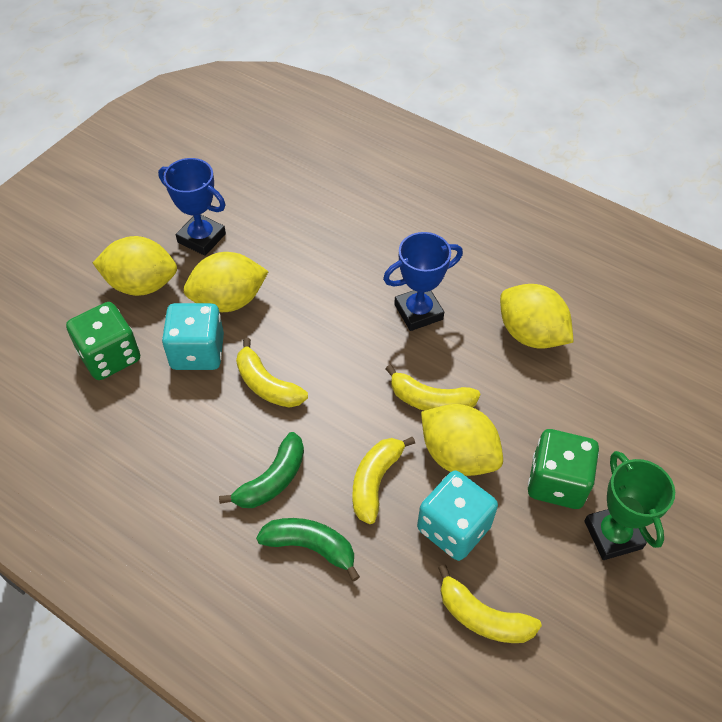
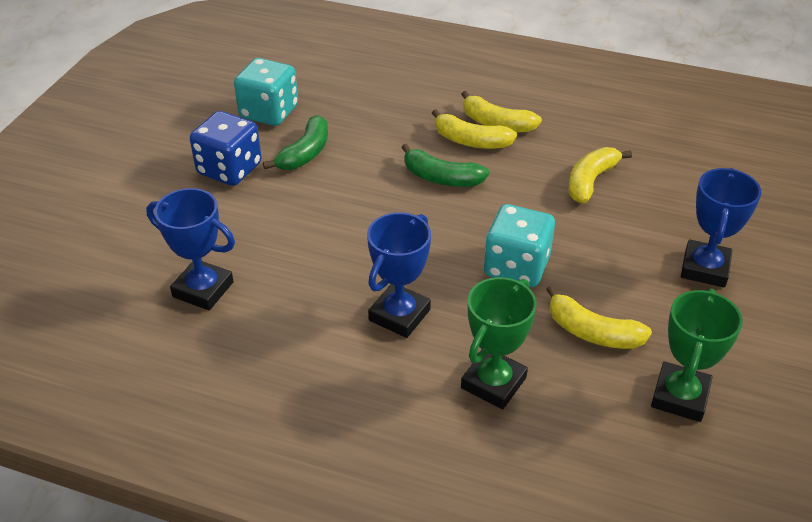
blue dice: 0 -> 1
blue trophy: 2 -> 3
green dice: 2 -> 0
green trophy: 1 -> 2
yellow lemon: 4 -> 0

